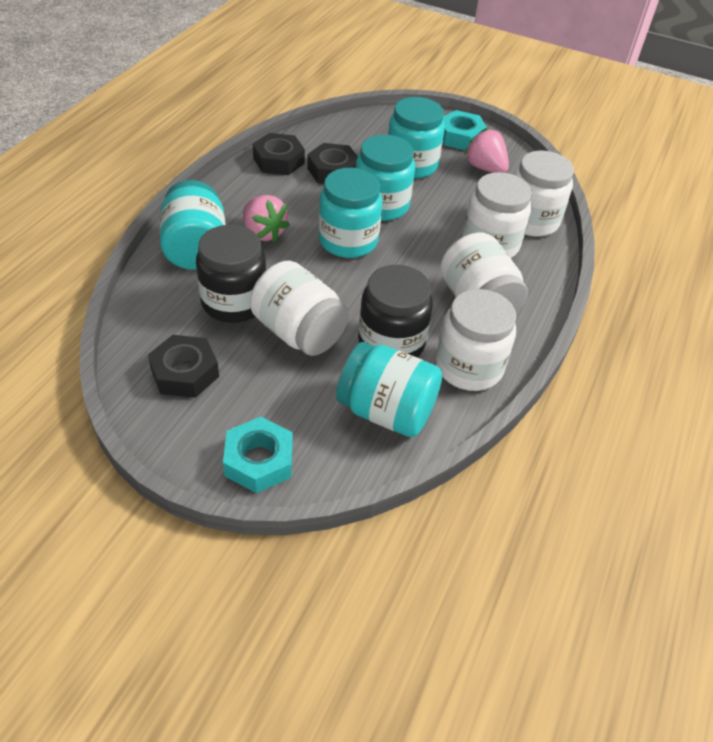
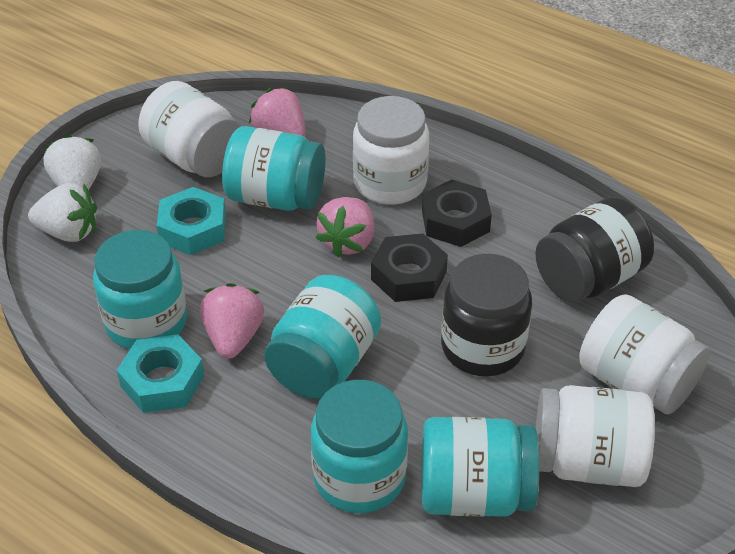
black nut: 3 -> 2
pink strawberry: 2 -> 3
white jar: 5 -> 4
white strawberry: 0 -> 2

